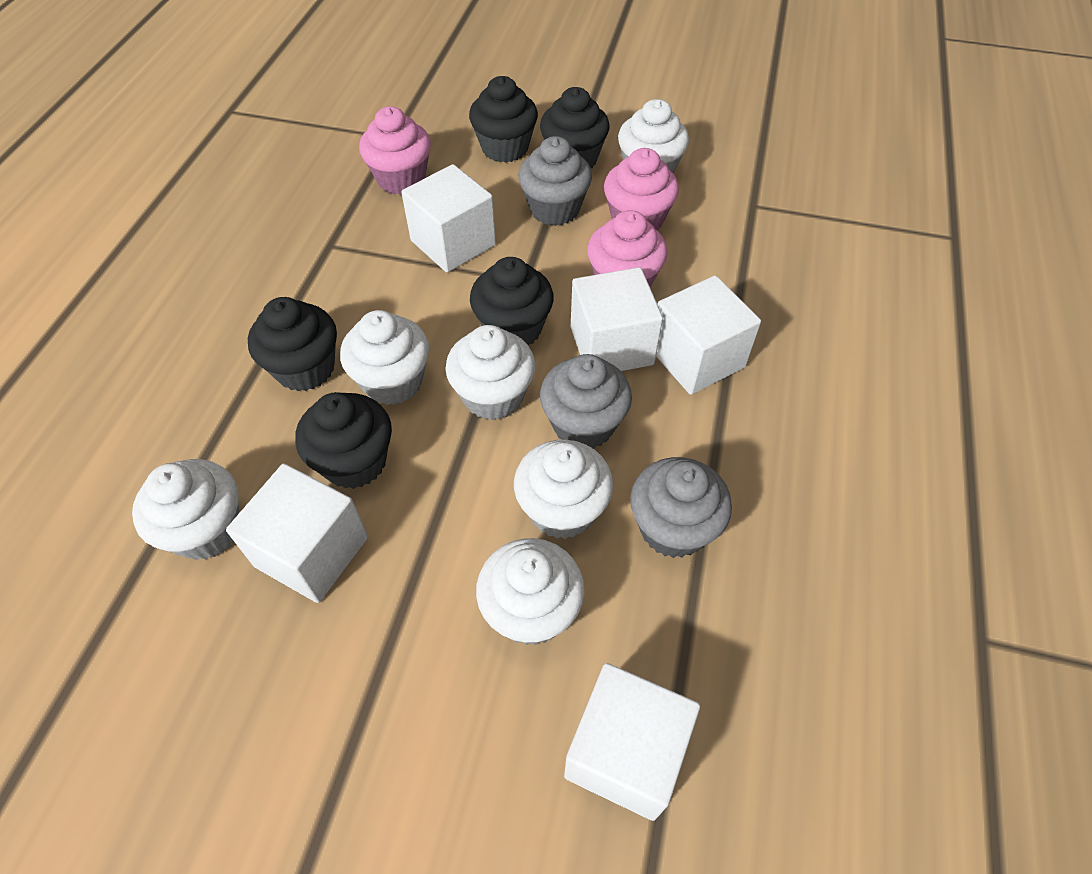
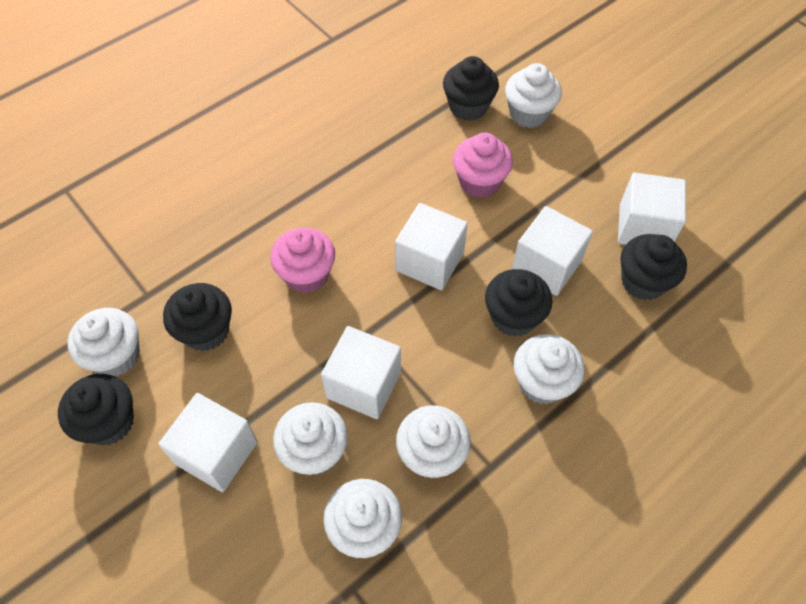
grey cupcake: 3 -> 0
pink cupcake: 3 -> 2

